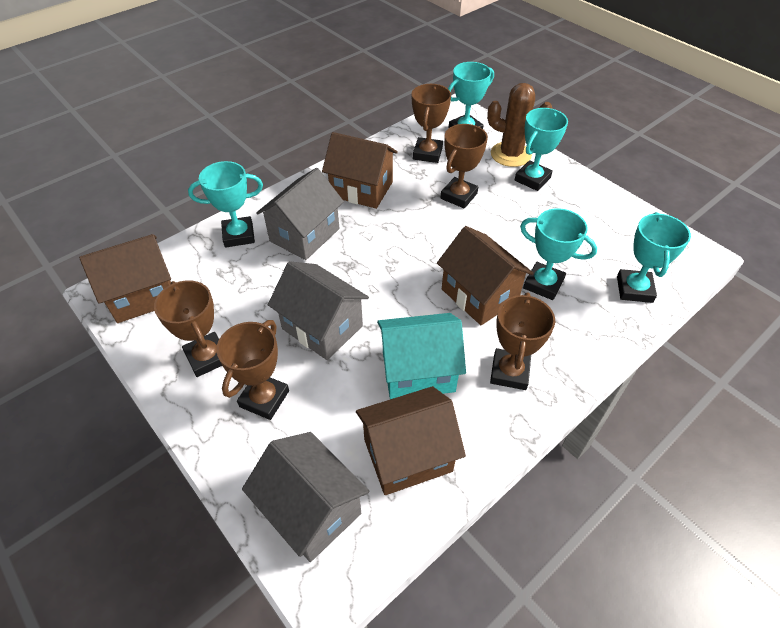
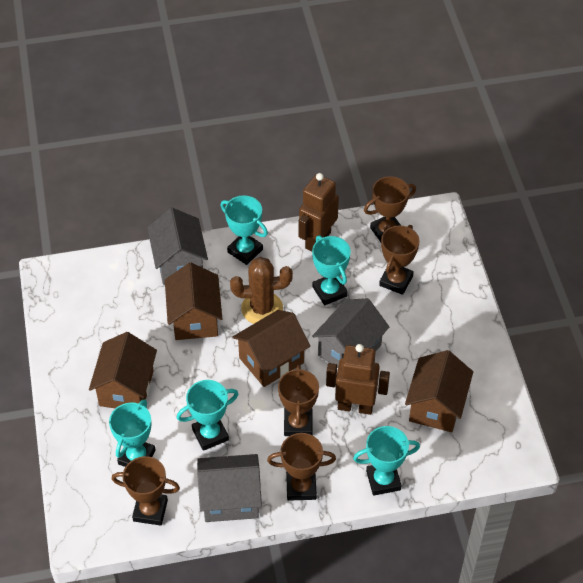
brown robot: 0 -> 2
turquoise house: 1 -> 0

